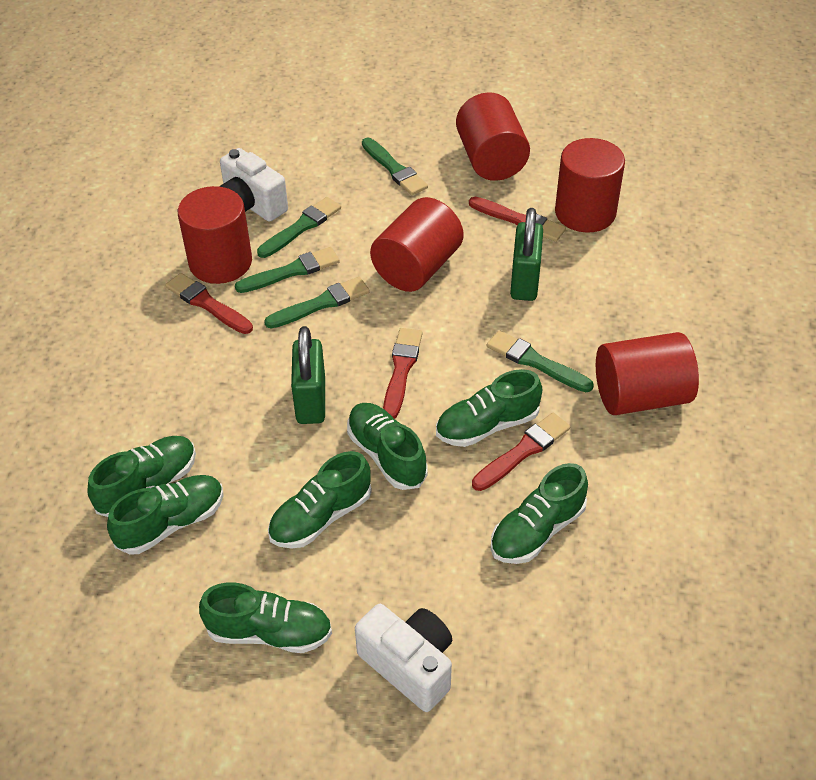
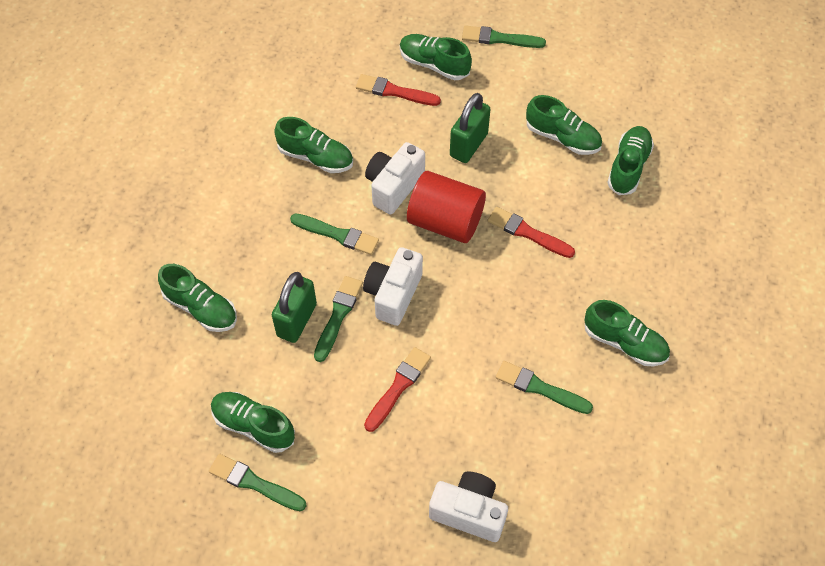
red brush: 4 -> 3
red cylinder: 5 -> 1
white camera: 2 -> 3

